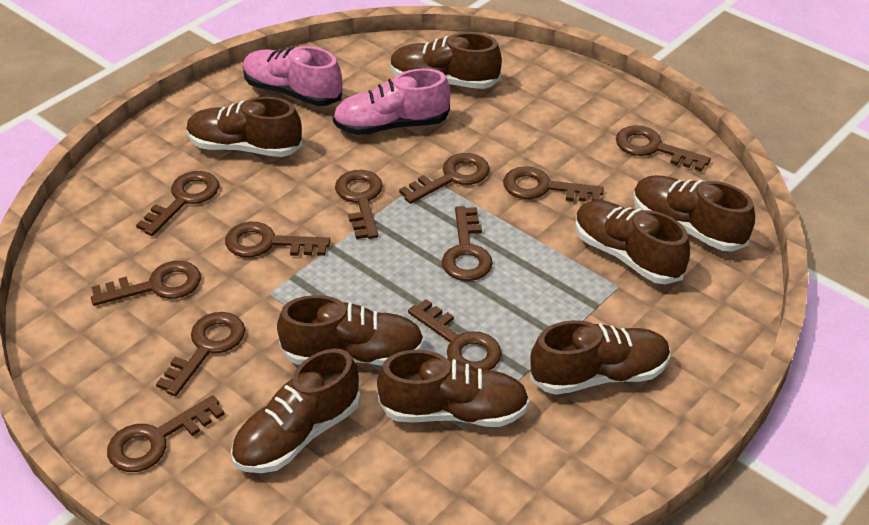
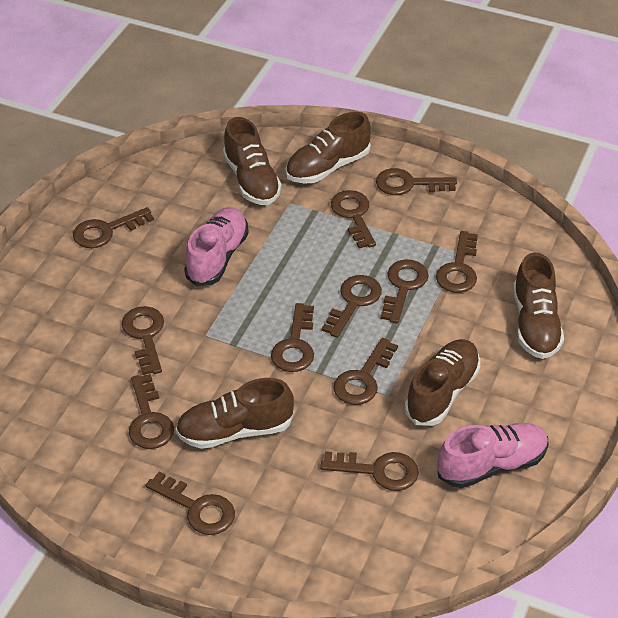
brown key: 11 -> 12
brown shoe: 8 -> 5

